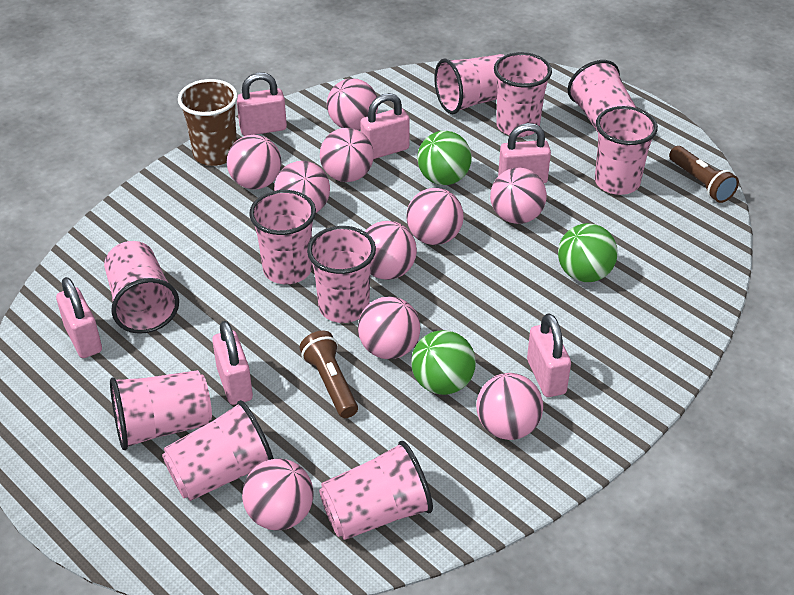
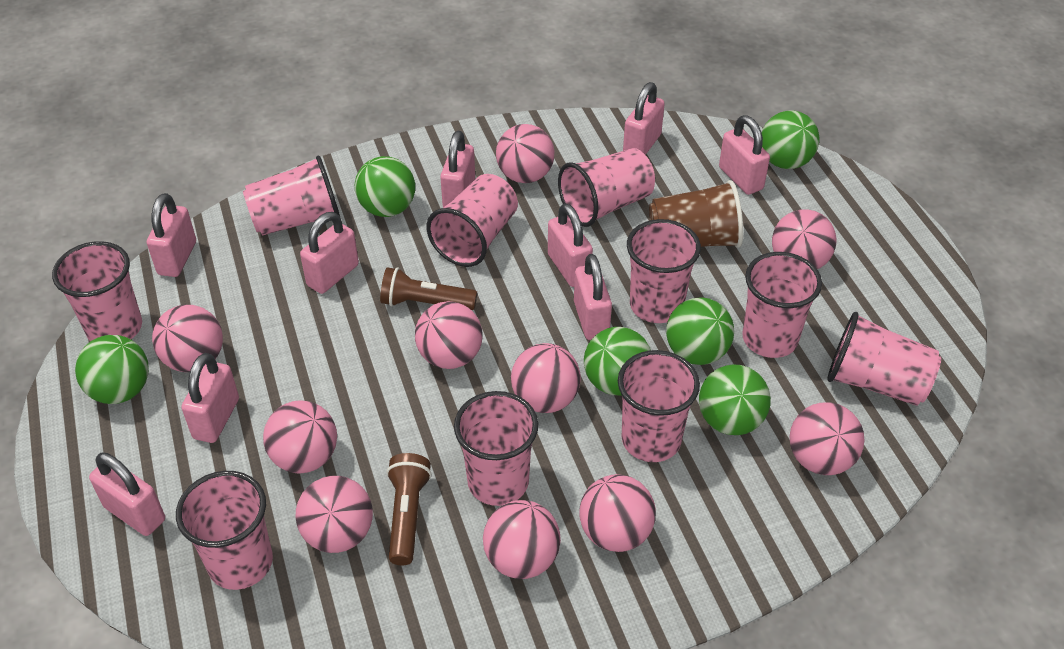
green ball: 3 -> 6
pink padlock: 6 -> 9

